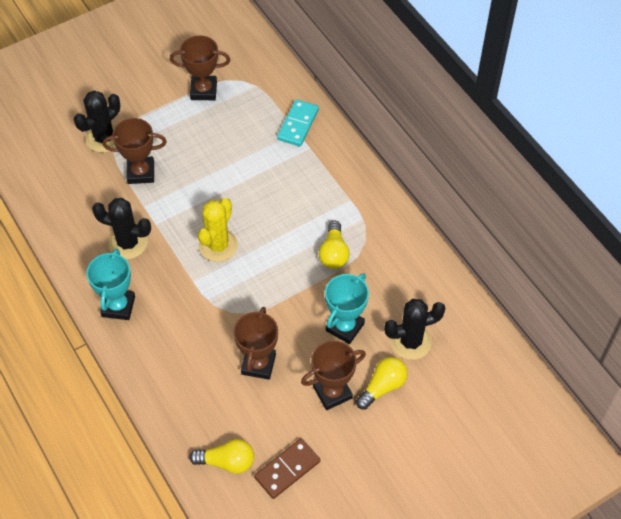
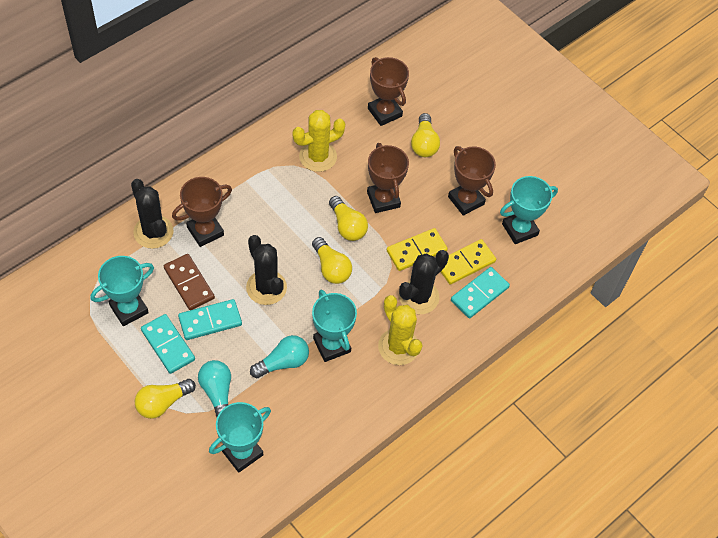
turquoise domino: 1 -> 3
turquoise light bulb: 0 -> 2
turquoise trophy: 2 -> 4
yellow cactus: 1 -> 2
yellow domino: 0 -> 2
yellow light bulb: 3 -> 4

